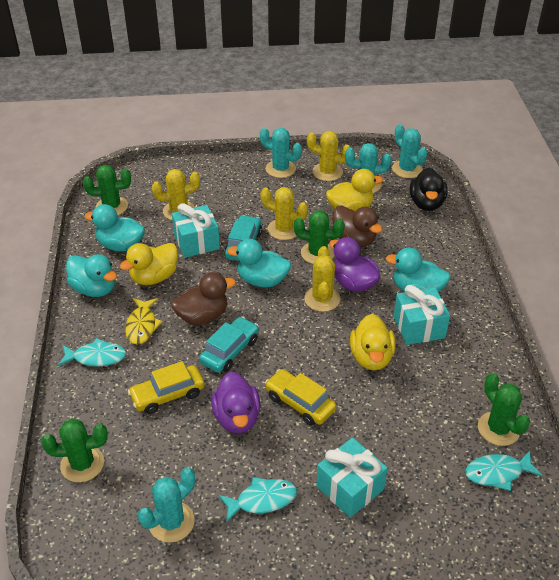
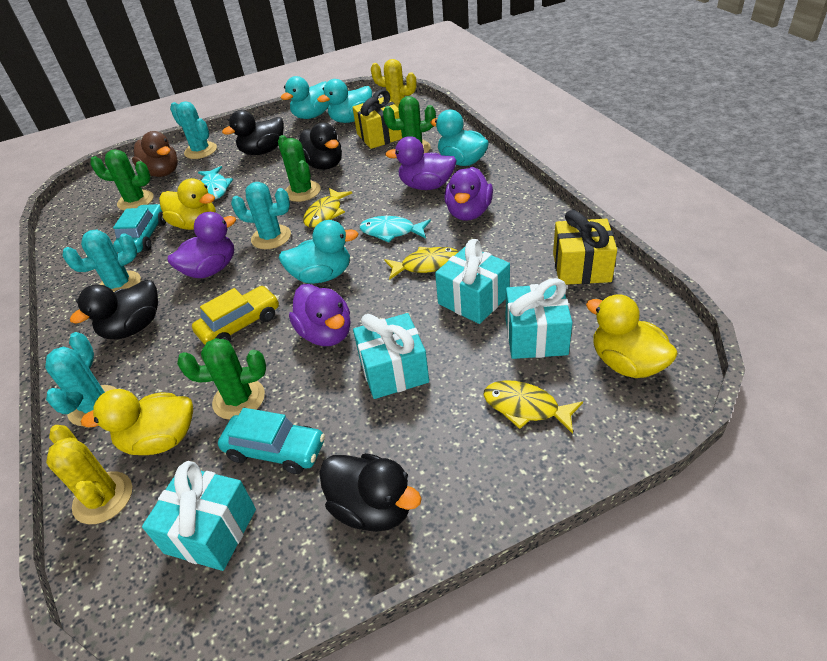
black duck: 1 -> 4
brown duck: 2 -> 1
purple duck: 2 -> 4
turquoise fish: 3 -> 2
turquoise gift: 3 -> 4
yellow cactus: 4 -> 2
yellow car: 2 -> 1
yellow fish: 1 -> 3
yellow gift: 0 -> 2

